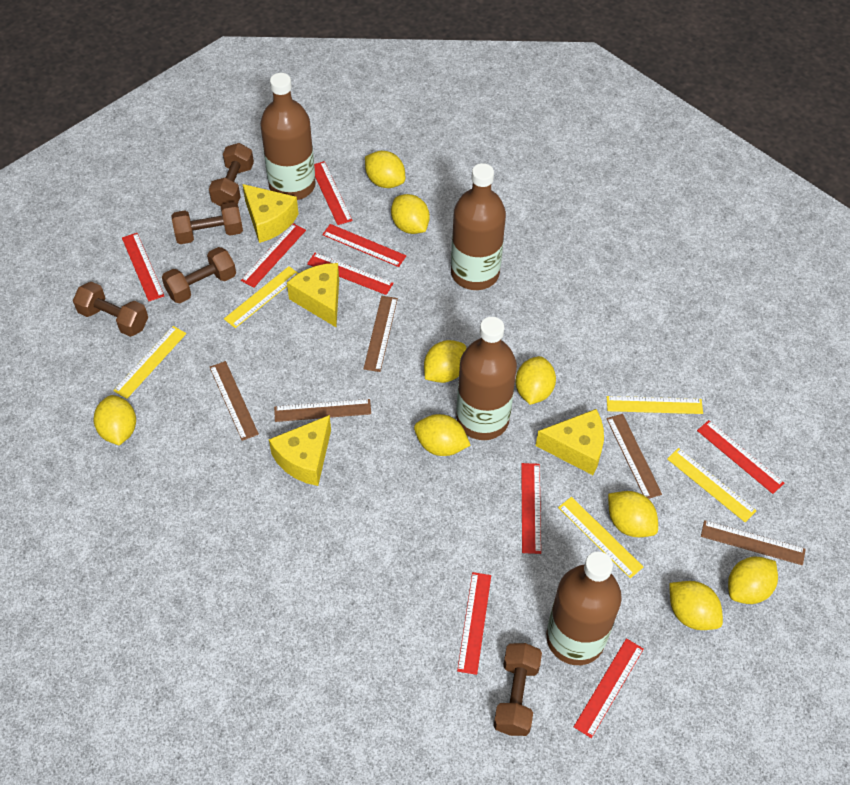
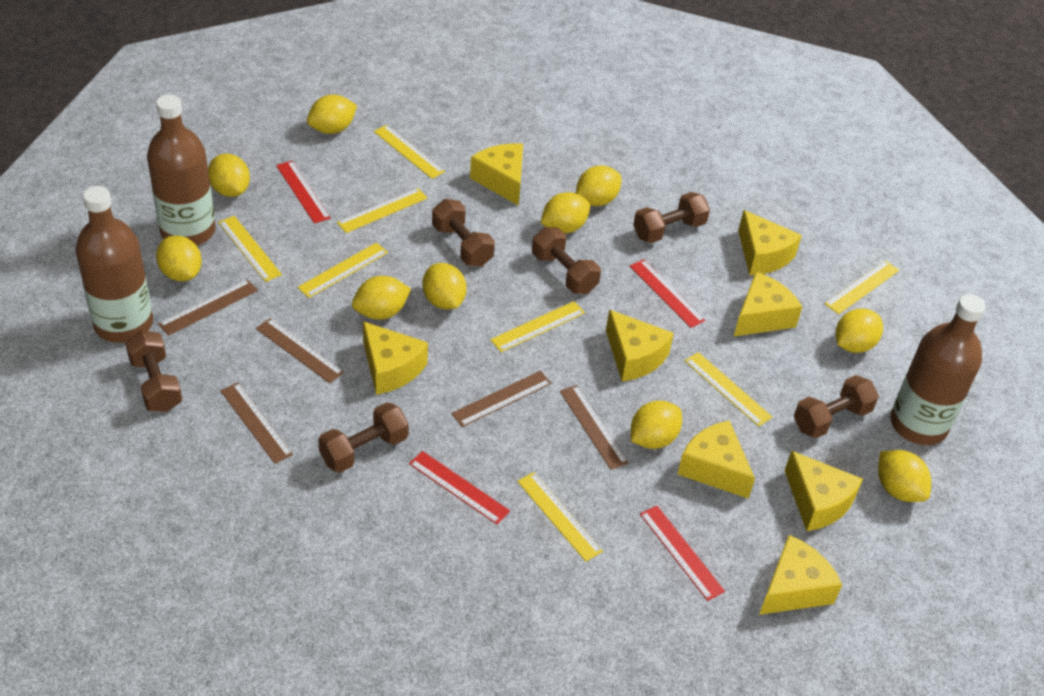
brown bottle: 4 -> 3
brown dumbbell: 5 -> 6
red ruler: 9 -> 4
yellow cheese: 4 -> 8
yellow lemon: 9 -> 10
yellow ruler: 5 -> 8

